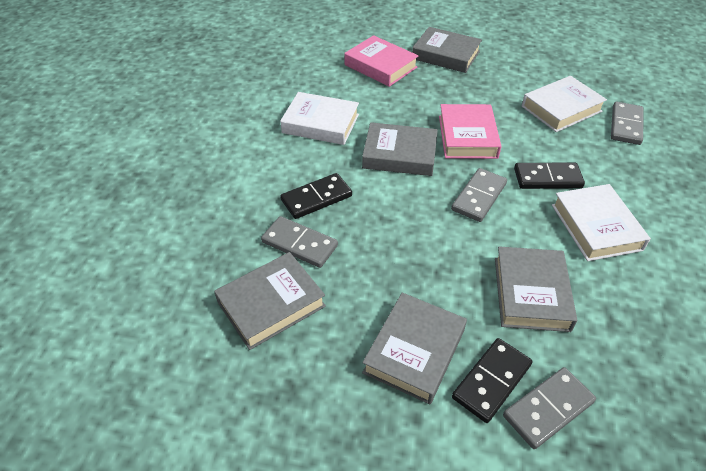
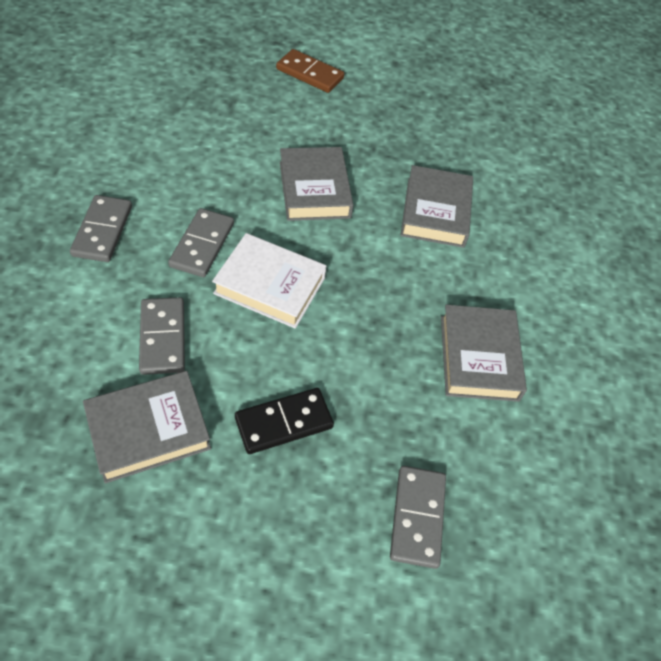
black domino: 3 -> 1
brown domino: 0 -> 1
grey book: 5 -> 4
pink book: 2 -> 0
white book: 3 -> 1

